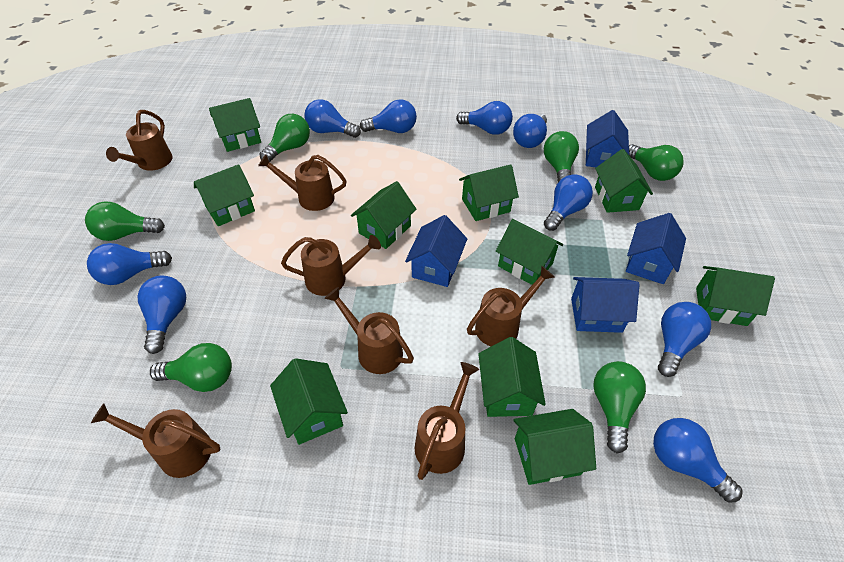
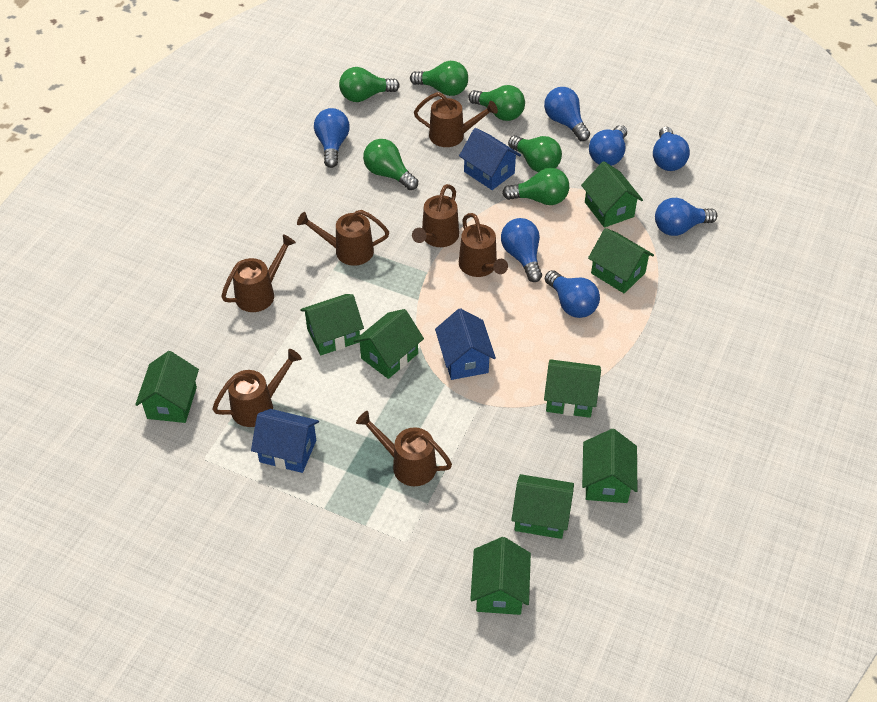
blue house: 4 -> 3
blue light bulb: 9 -> 7
green house: 10 -> 9

